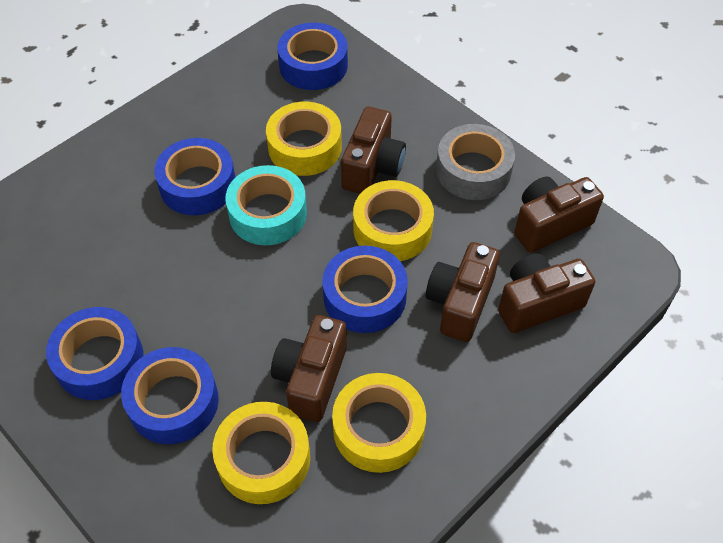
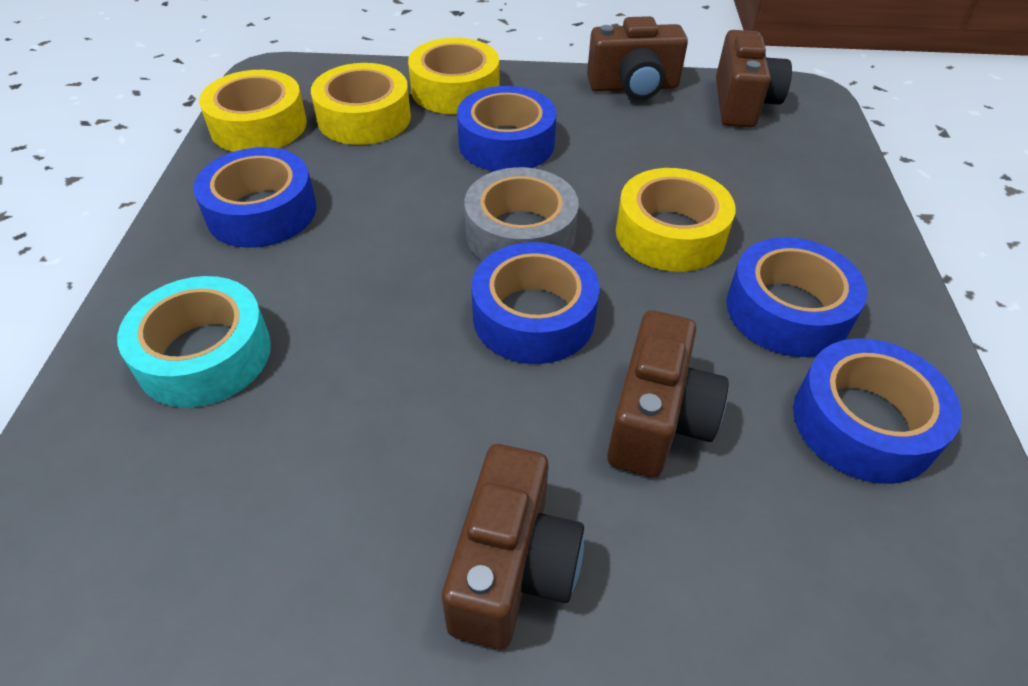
brown camera: 5 -> 4

